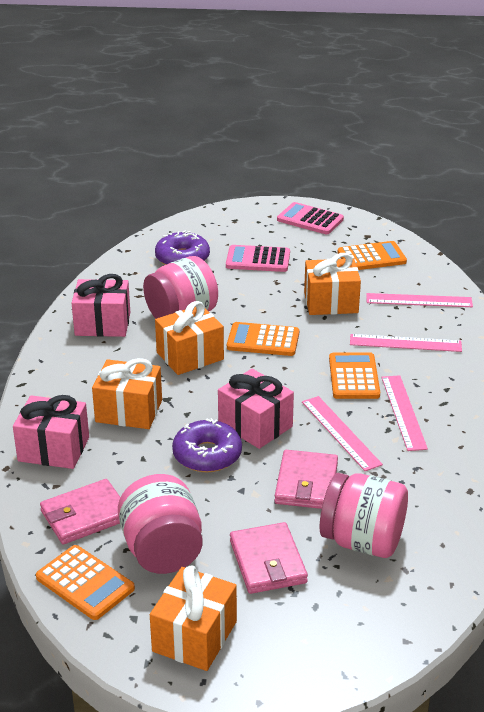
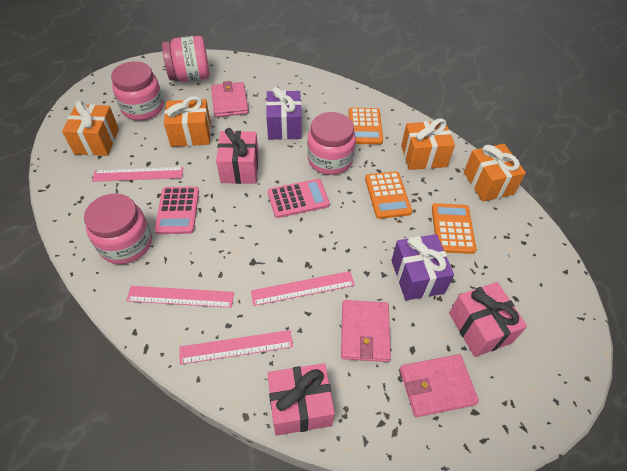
orange calculator: 4 -> 3
pink jar: 3 -> 4
purple donut: 2 -> 0
purple gift: 0 -> 2

